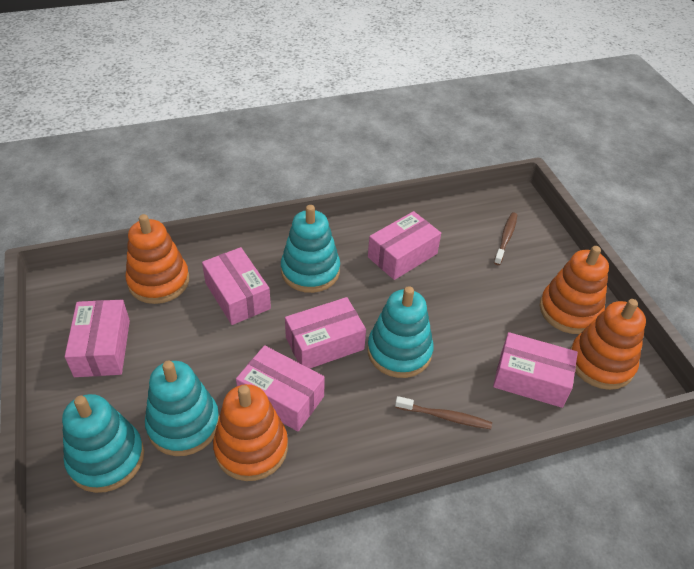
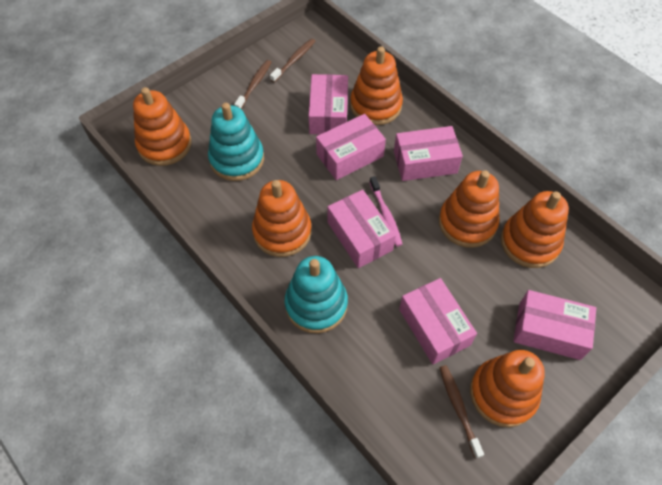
brown toothbrush: 2 -> 3
orange stacking toy: 4 -> 6
pink toothbrush: 0 -> 1
turquoise stacking toy: 4 -> 2

